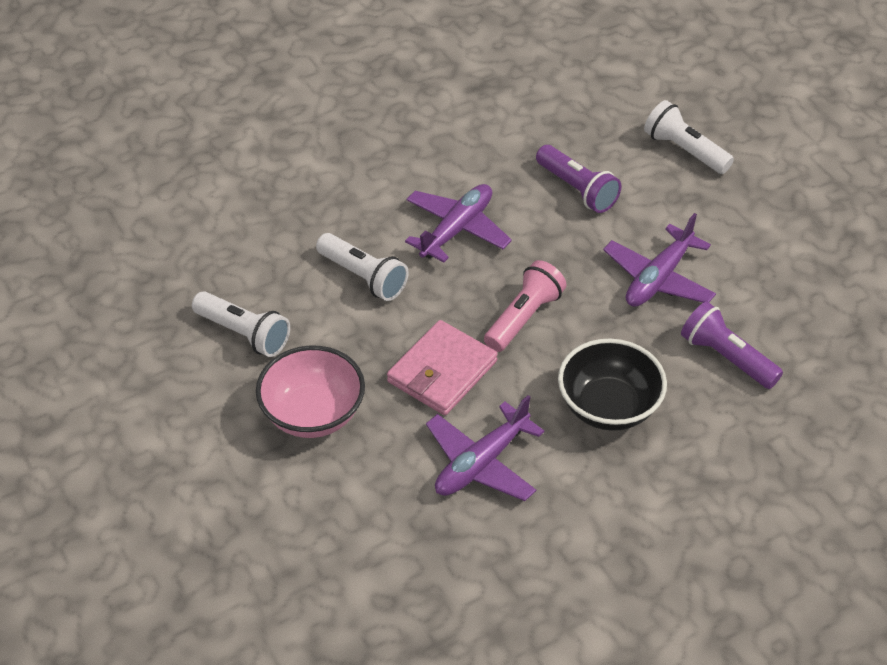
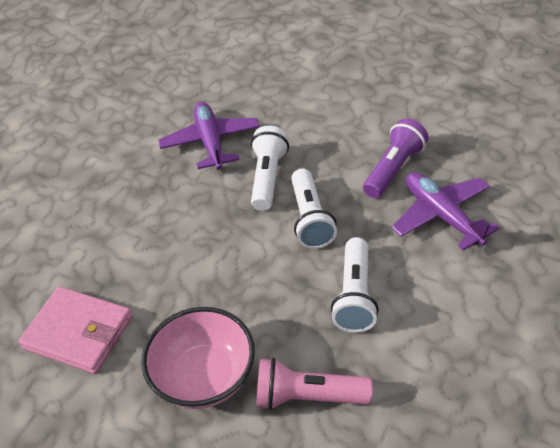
black bowl: 1 -> 0
purple flashlight: 2 -> 1
purple plane: 3 -> 2

